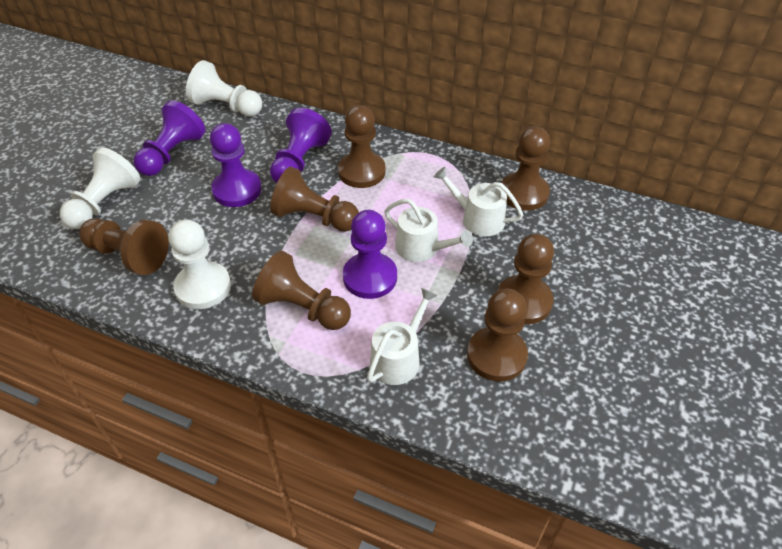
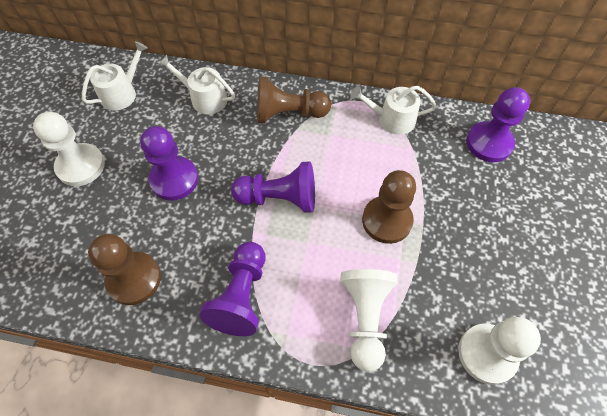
brown pawn: 7 -> 3

